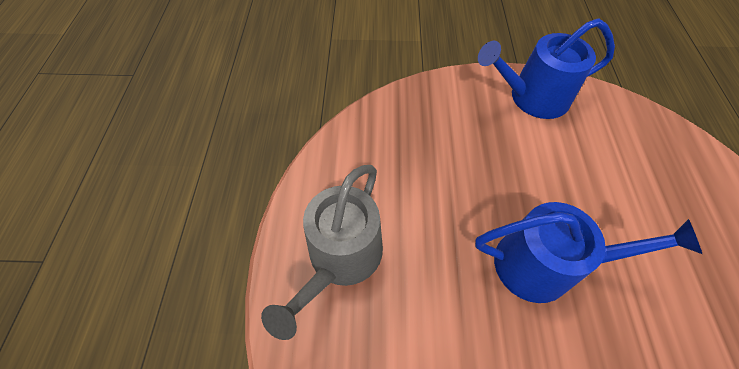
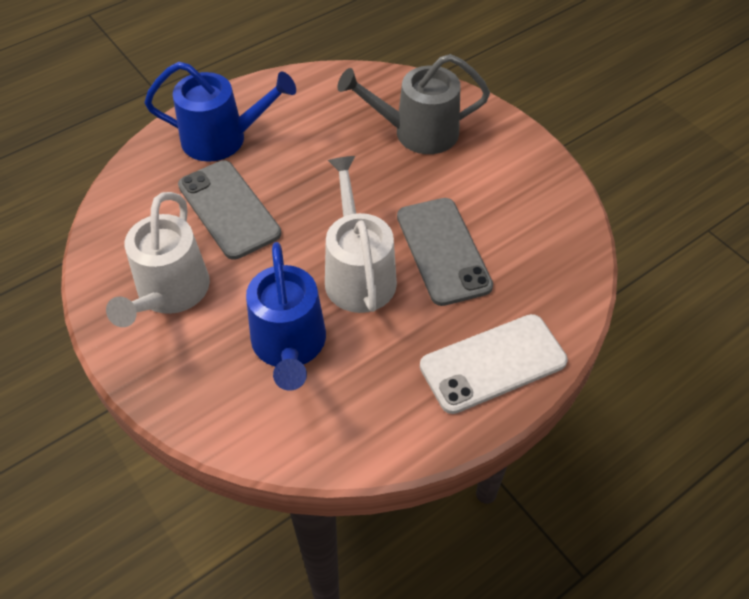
grey phone: 0 -> 2
white phone: 0 -> 1
white watering can: 0 -> 2

